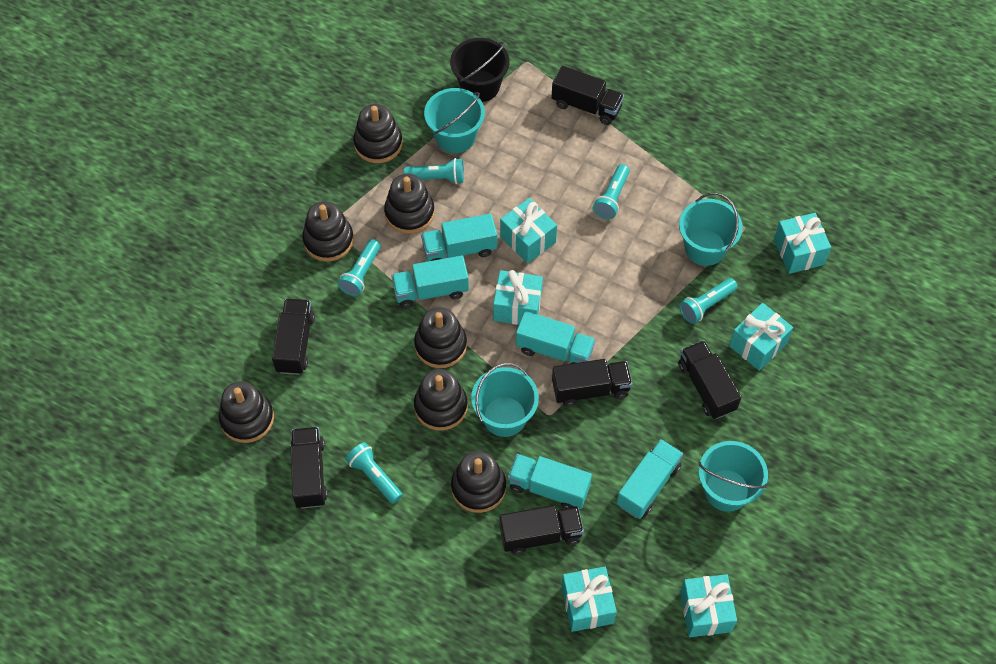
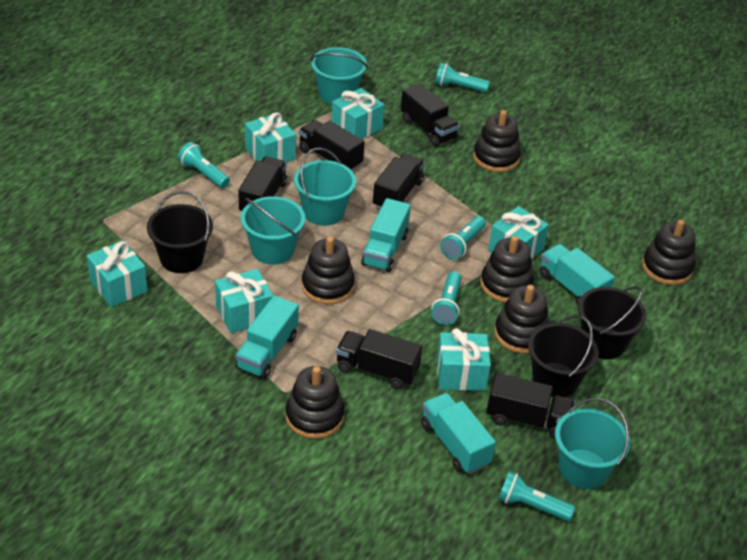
black bucket: 1 -> 3
black stacking toy: 7 -> 6
turquoise truck: 5 -> 4

